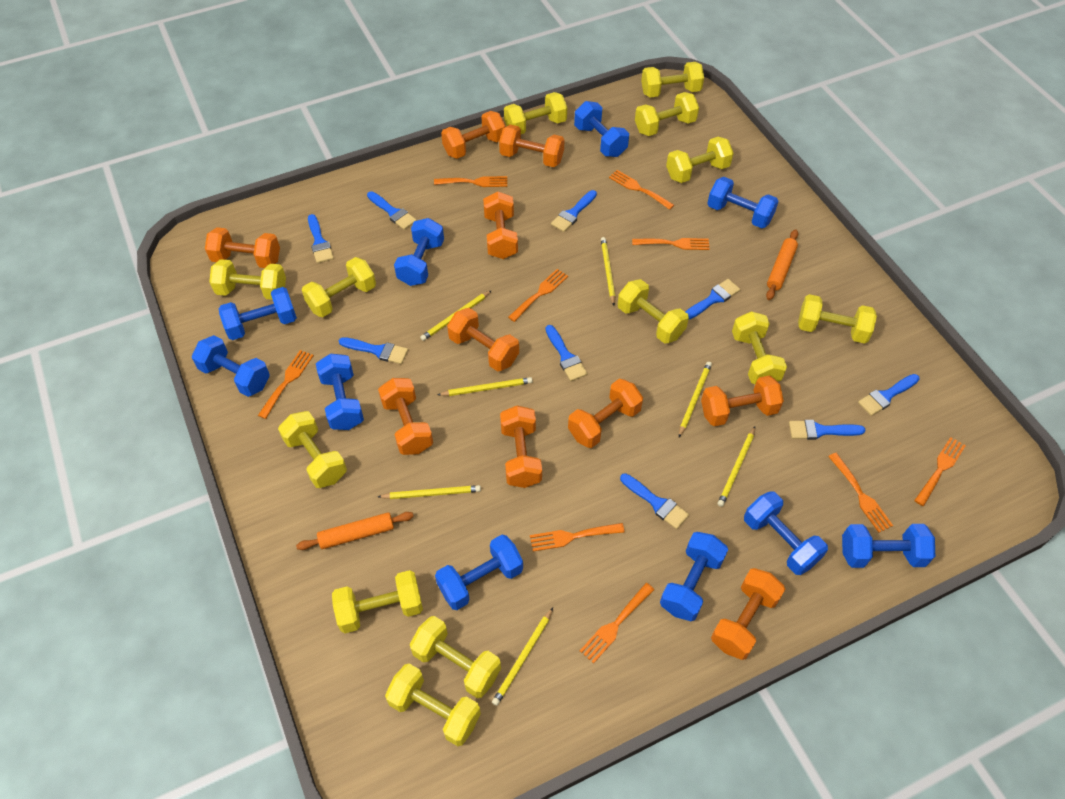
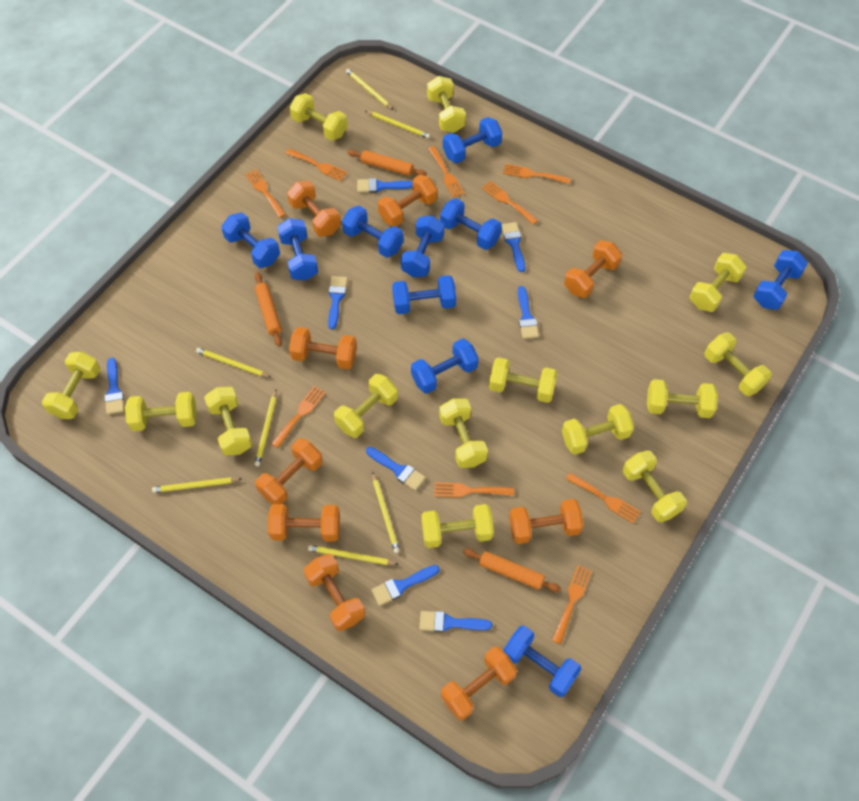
blue brush: 9 -> 8
orange dumbbell: 10 -> 9
orange rolling pin: 2 -> 3
yellow dumbbell: 13 -> 14

